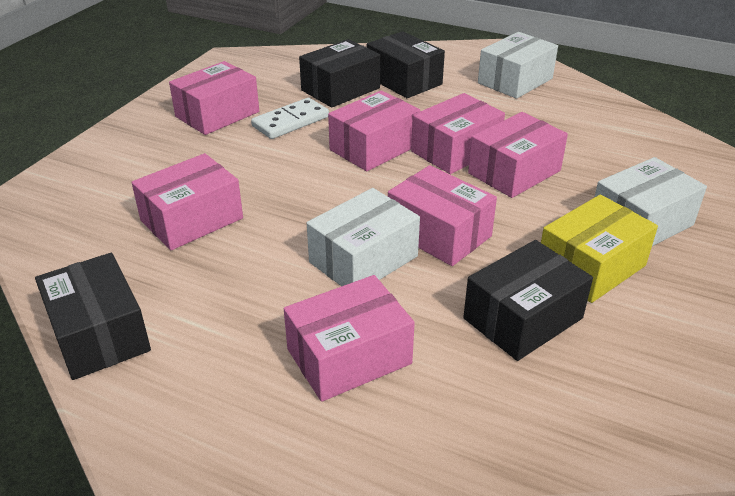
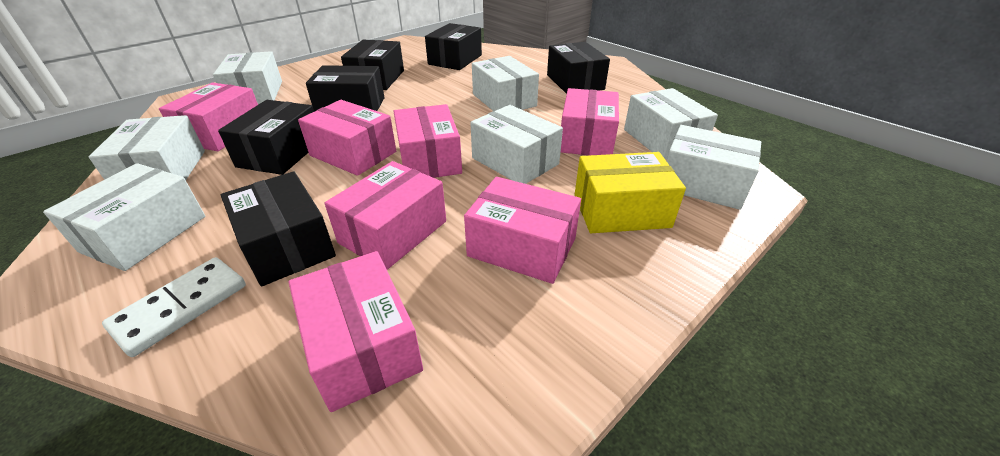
black box: 4 -> 6
white box: 3 -> 7

